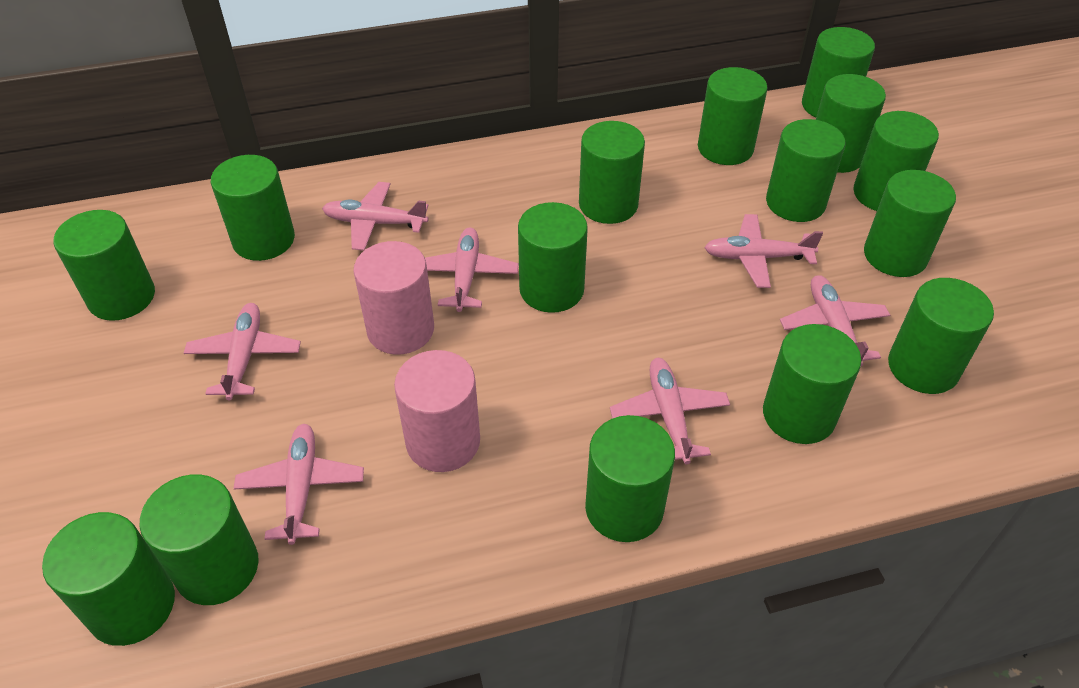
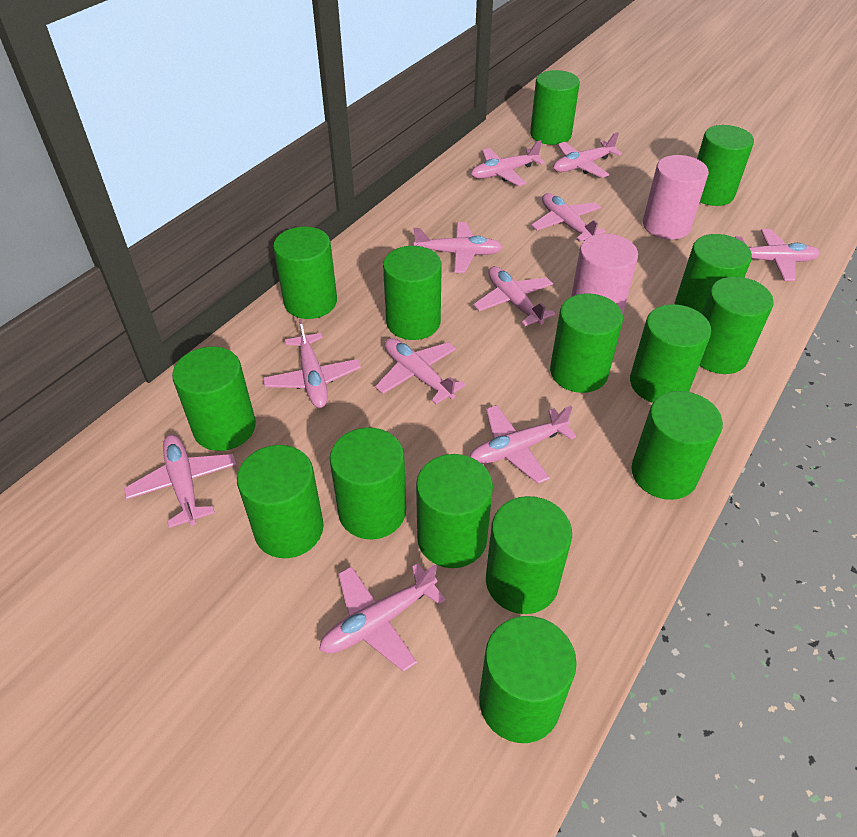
pink plane: 7 -> 11

